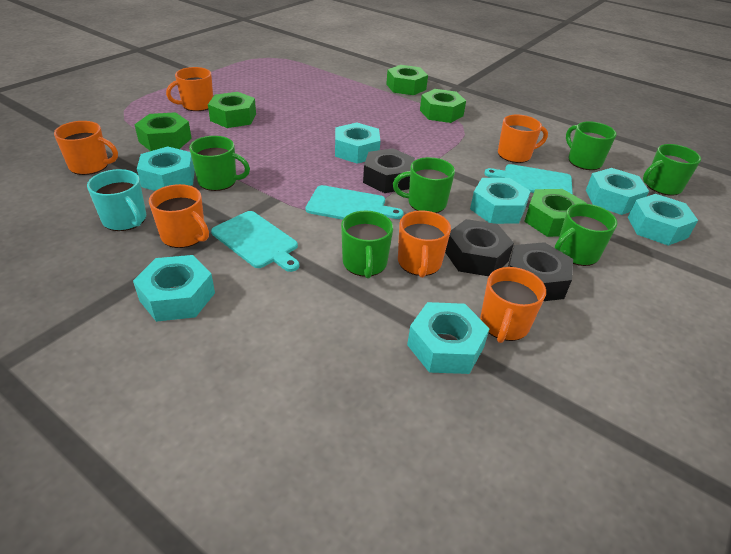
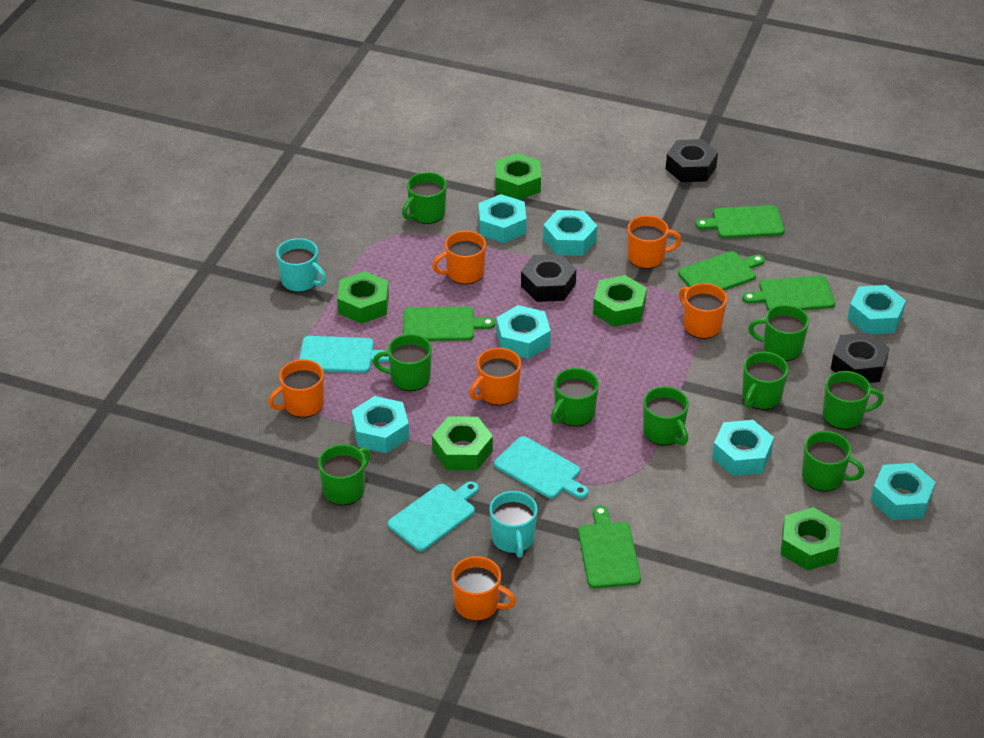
green cutting board: 0 -> 5
green mug: 6 -> 9
turquoise mug: 1 -> 2

